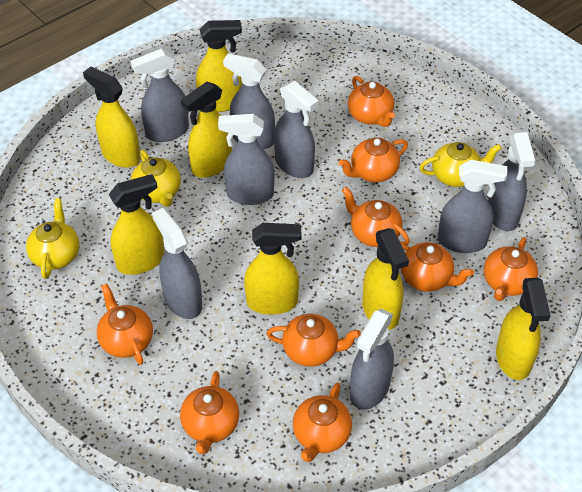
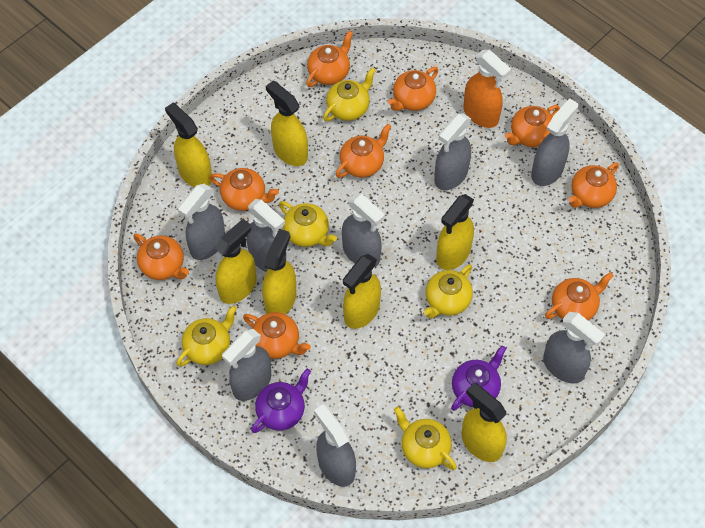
orange spray bottle: 0 -> 1
purple teapot: 0 -> 2
yellow teapot: 3 -> 5

